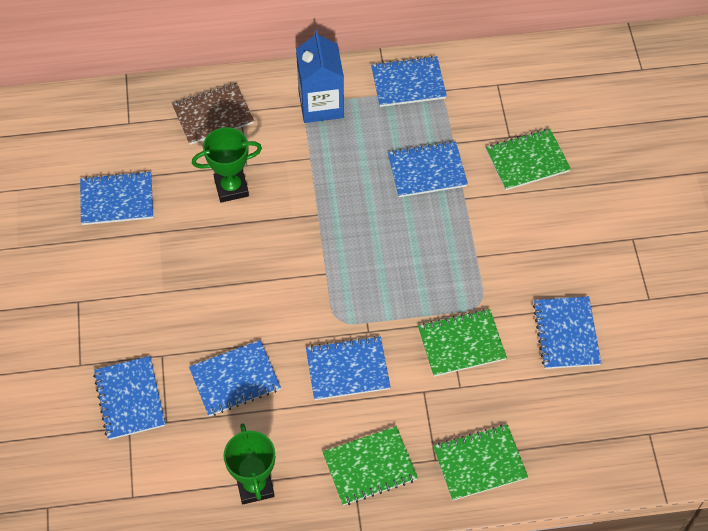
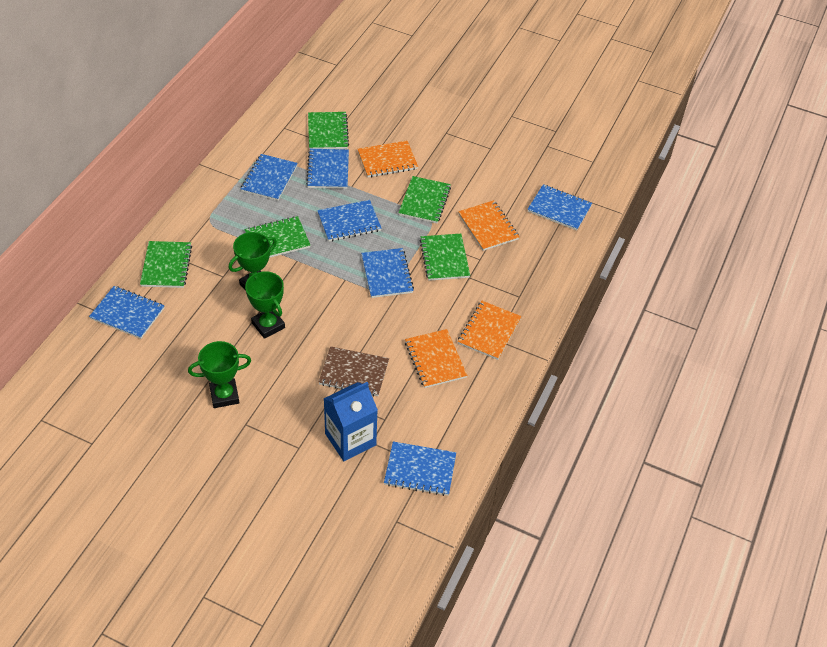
green notebook: 4 -> 5
green trophy: 2 -> 3
orange notebook: 0 -> 4

